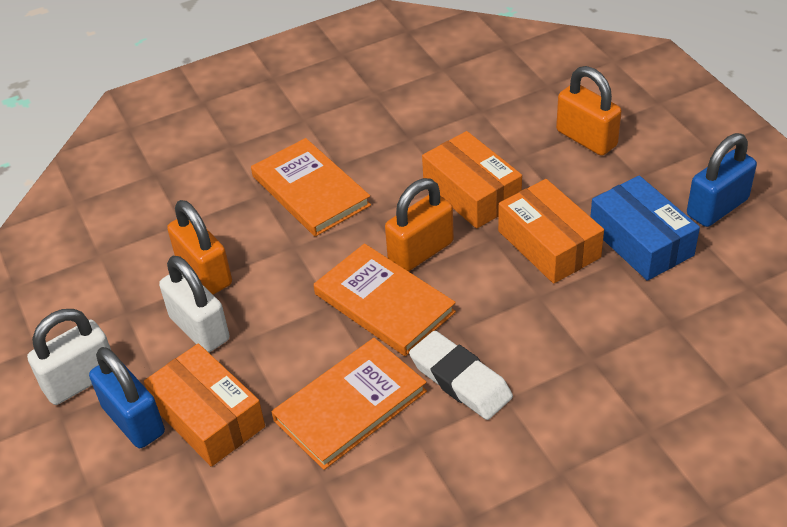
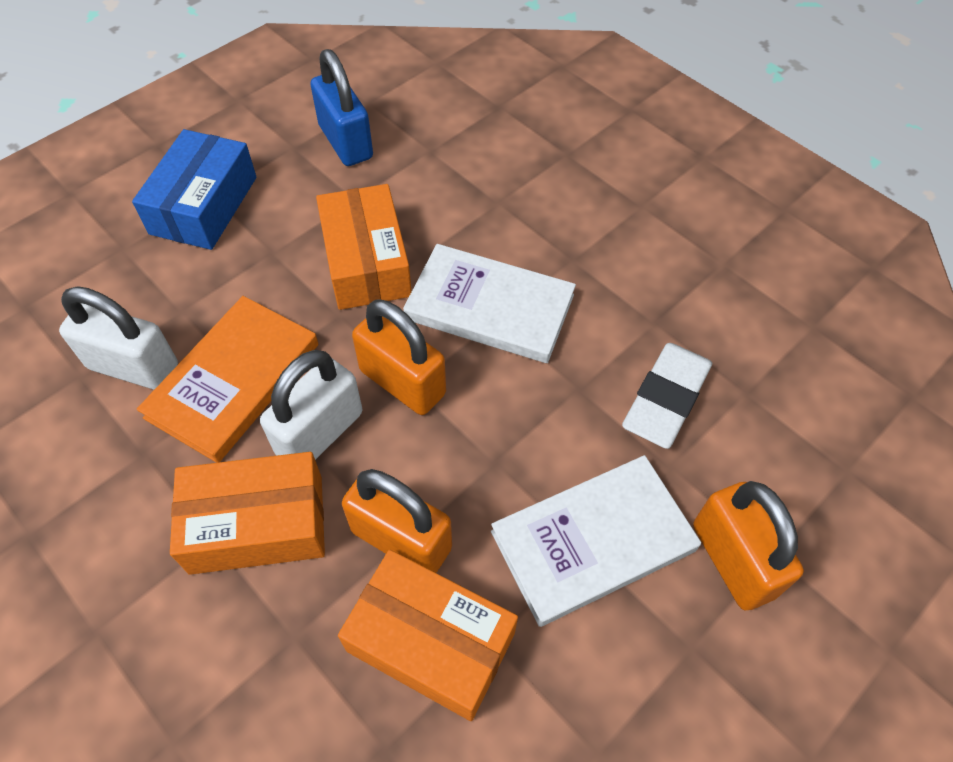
blue padlock: 2 -> 1
orange book: 3 -> 1
white book: 0 -> 2

